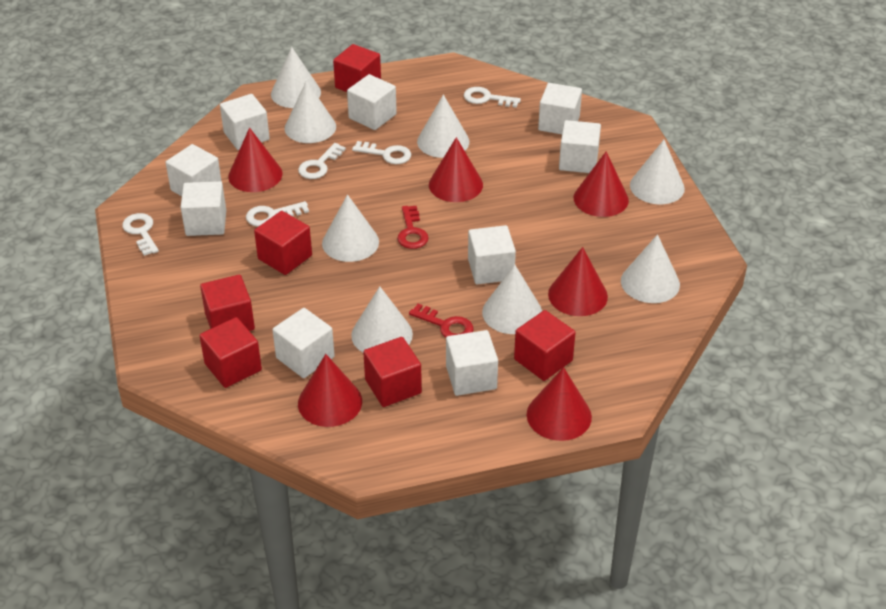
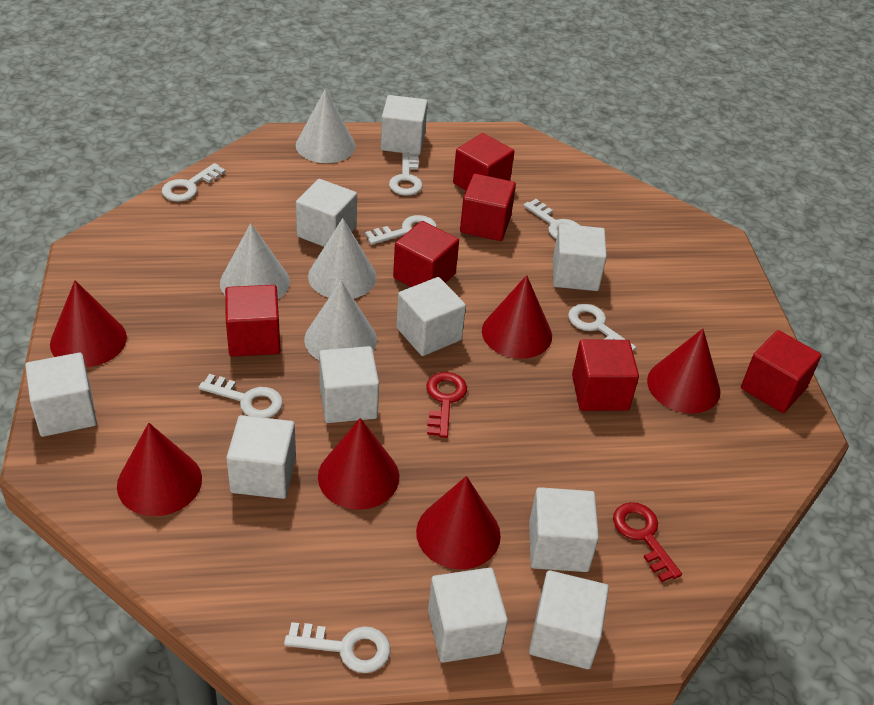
white cone: 8 -> 4
white cube: 9 -> 10
white key: 5 -> 7

